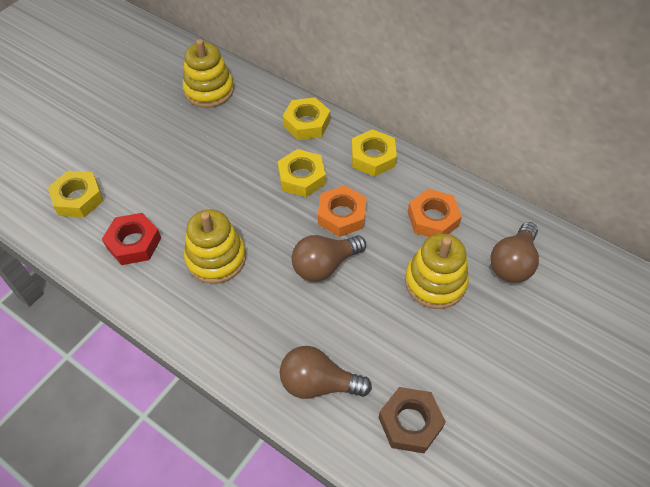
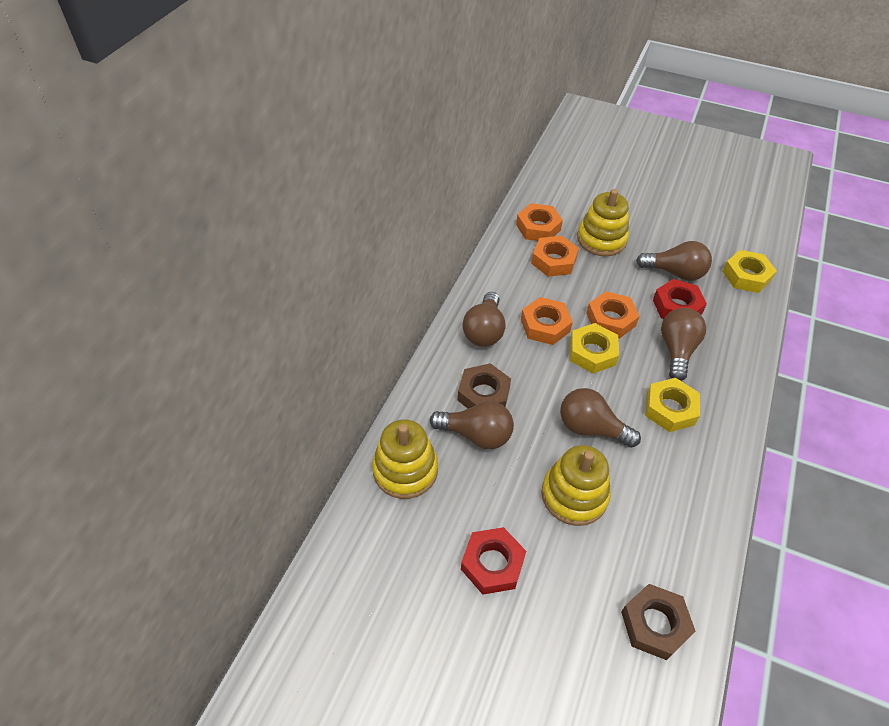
brown light bulb: 3 -> 5
brown nut: 1 -> 2
orange nut: 2 -> 4
red nut: 1 -> 2
yellow nut: 4 -> 3

